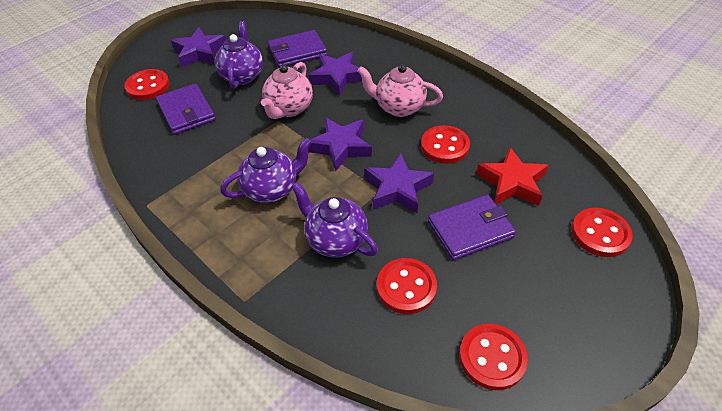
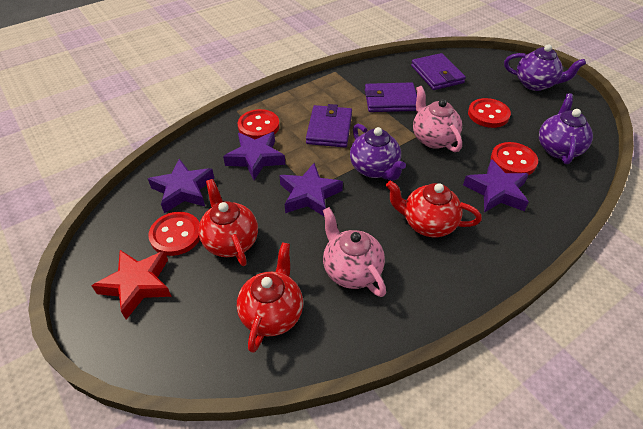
red button: 5 -> 4
red teapot: 0 -> 3

